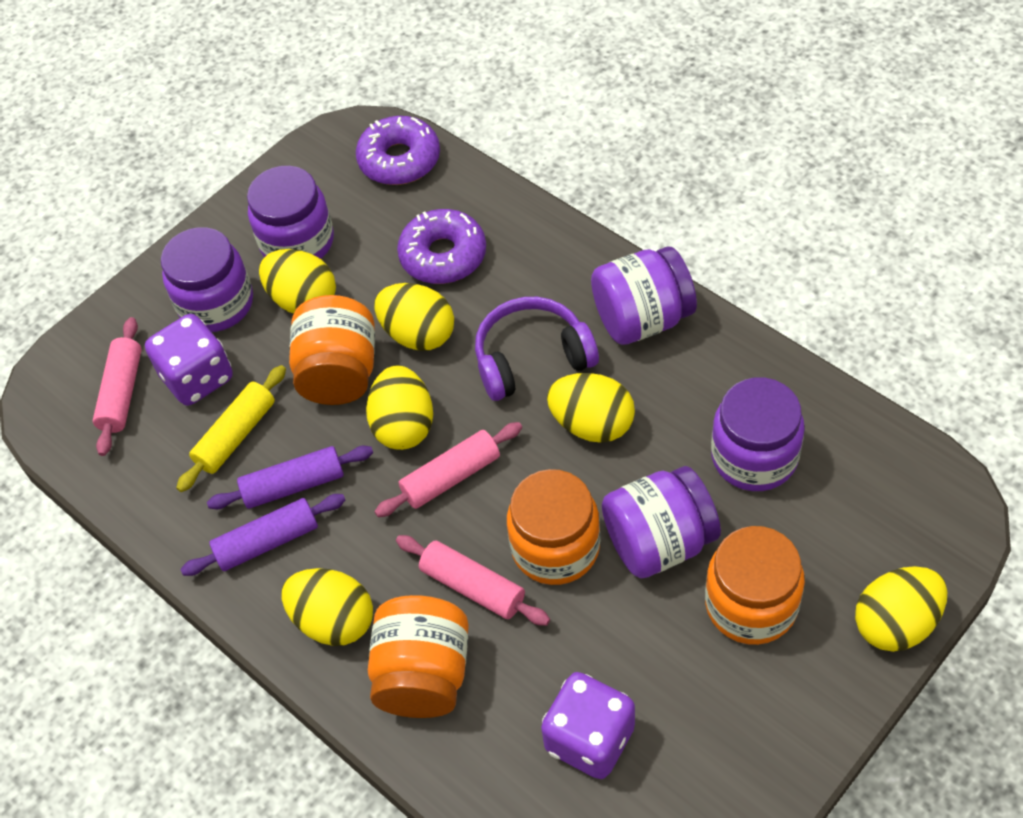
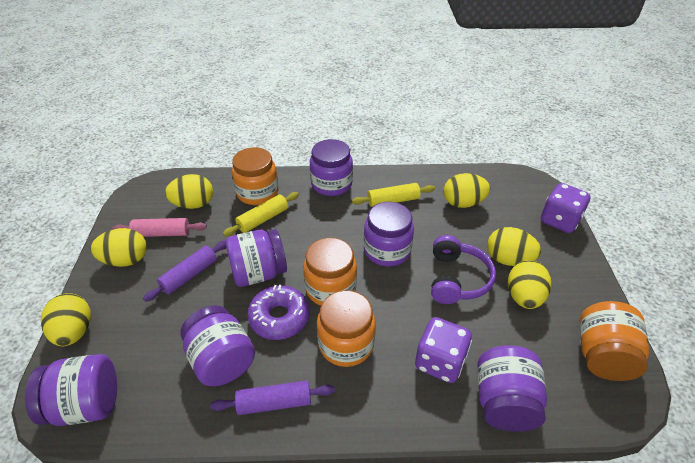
pink rolling pin: 3 -> 1
purple donut: 2 -> 1
purple jar: 5 -> 6
yellow rolling pin: 1 -> 2

